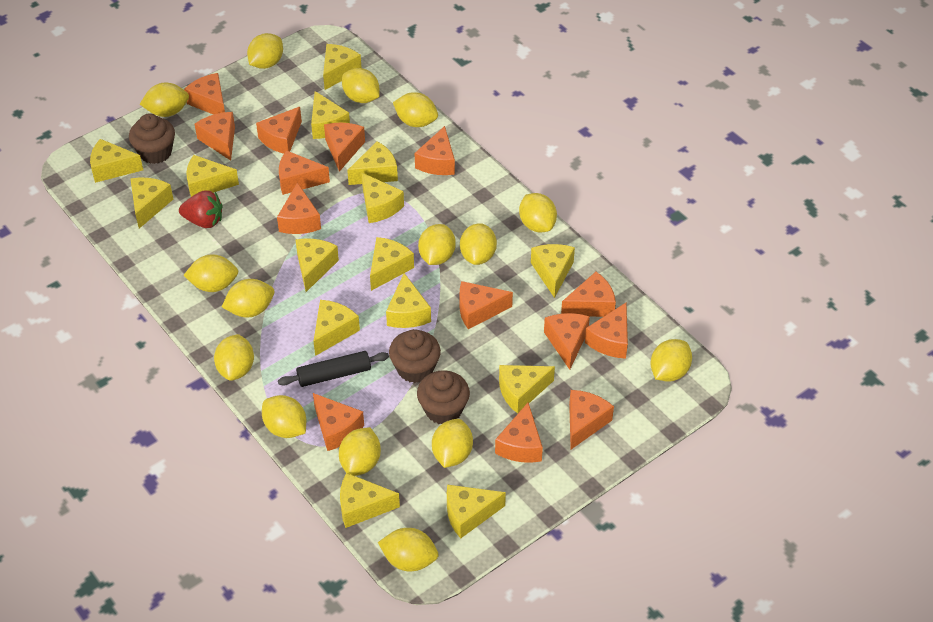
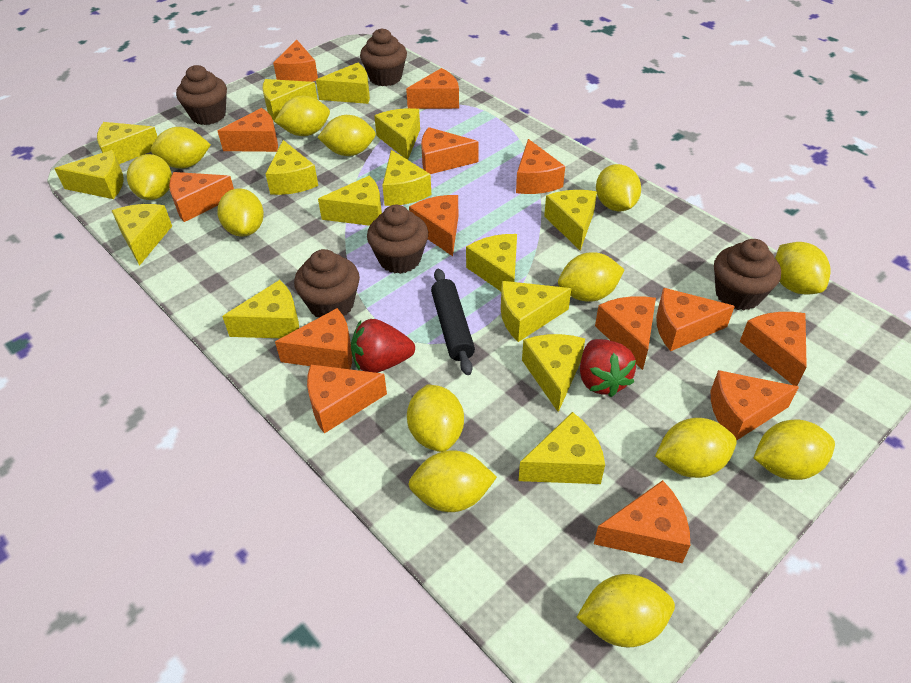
brown cupcake: 3 -> 5
red strawberry: 1 -> 2
yellow lemon: 15 -> 13

